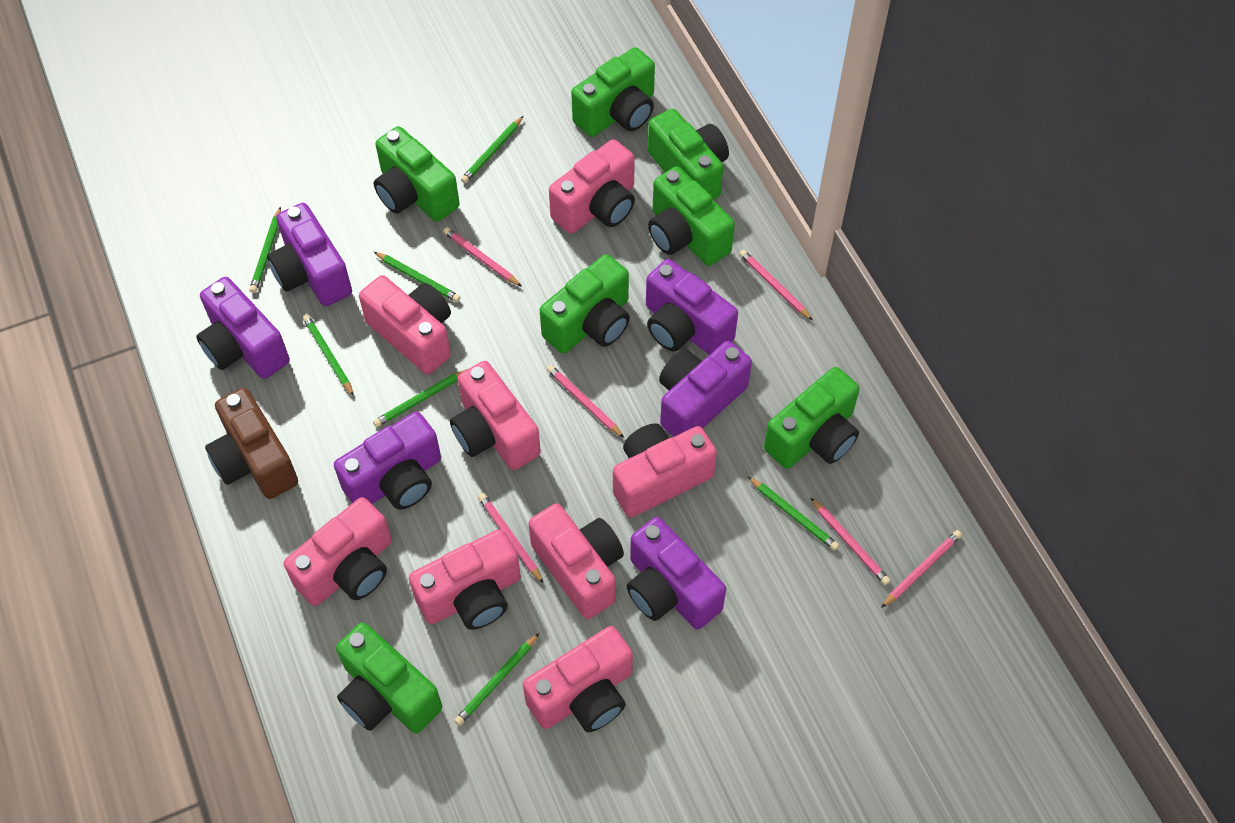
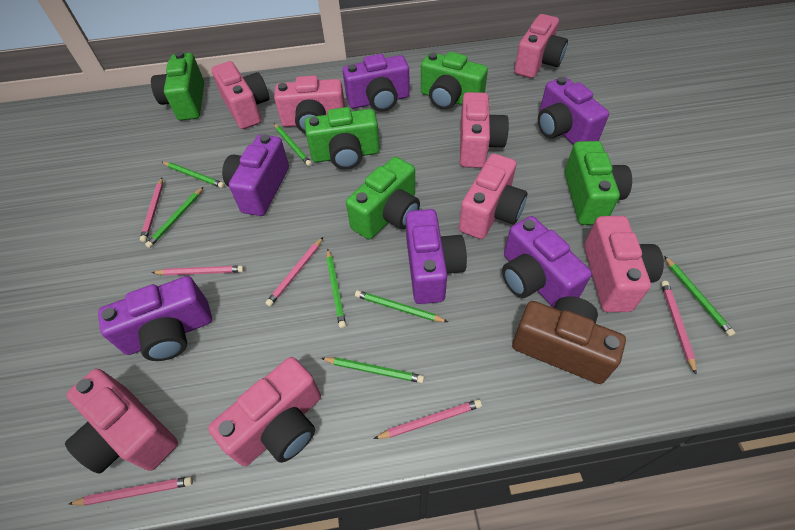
green camera: 7 -> 5

